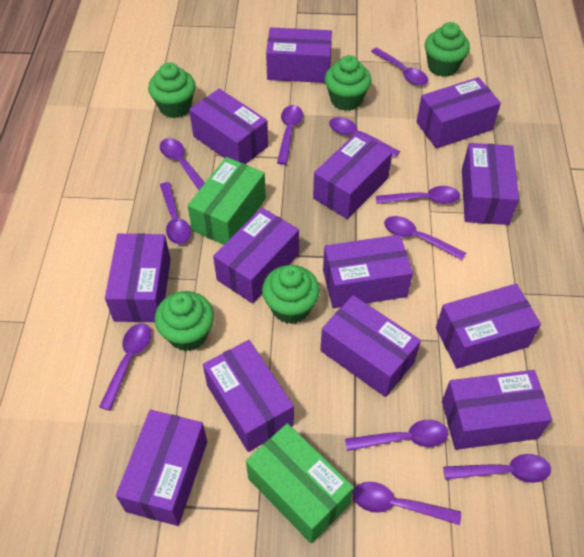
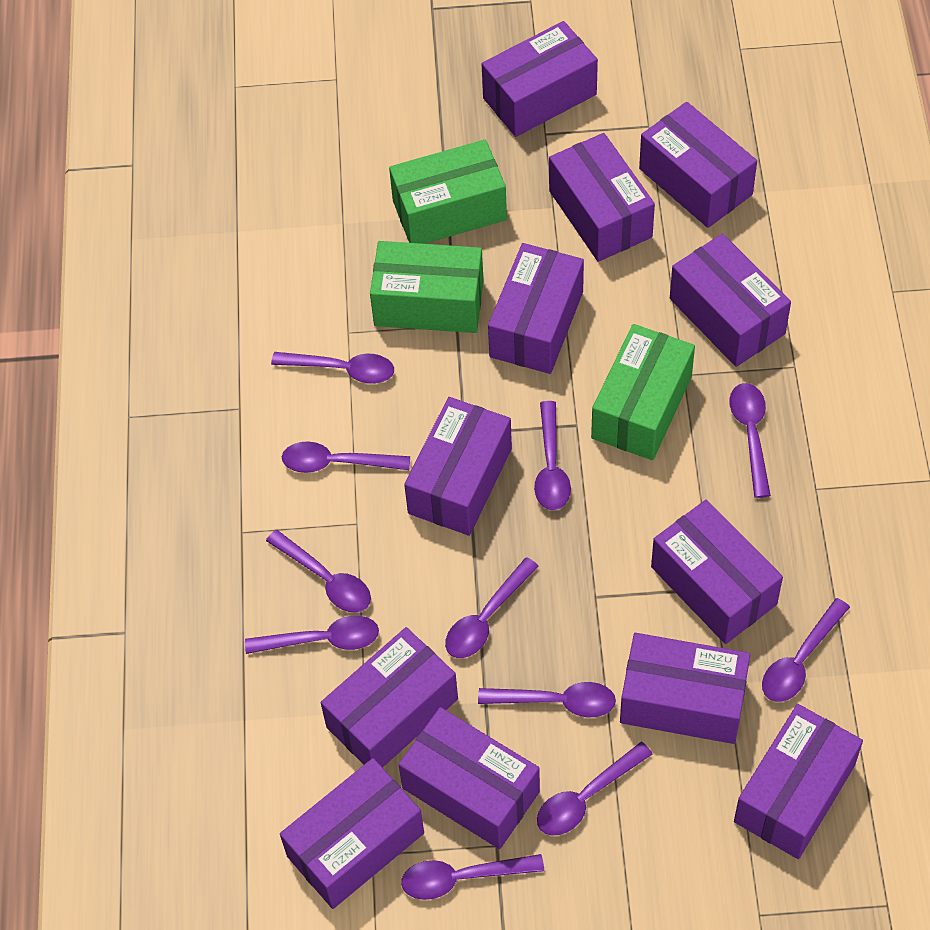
green box: 2 -> 3
green cupcake: 5 -> 0
purple box: 13 -> 12

